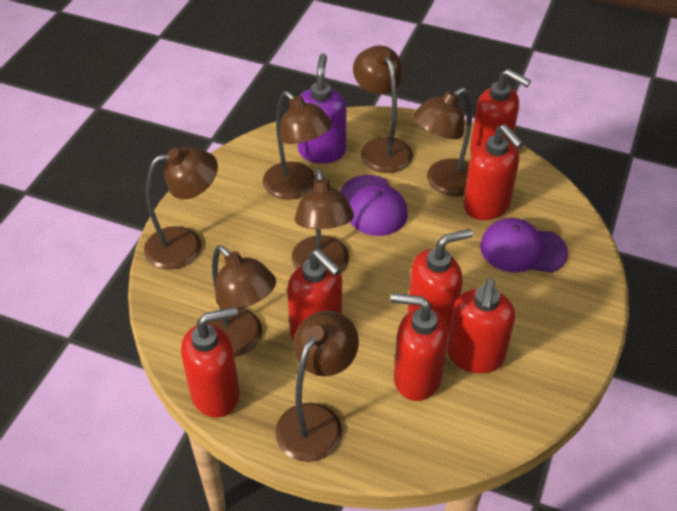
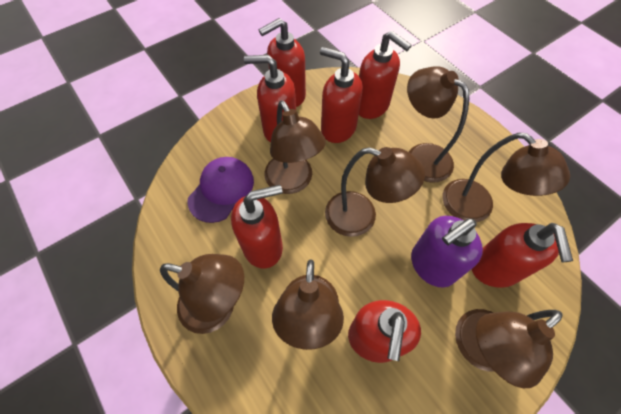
purple cap: 2 -> 1

